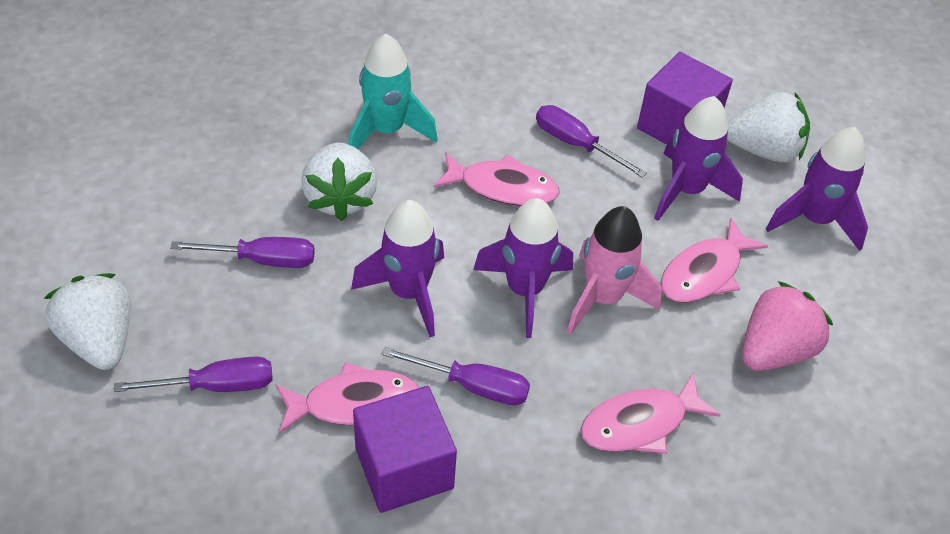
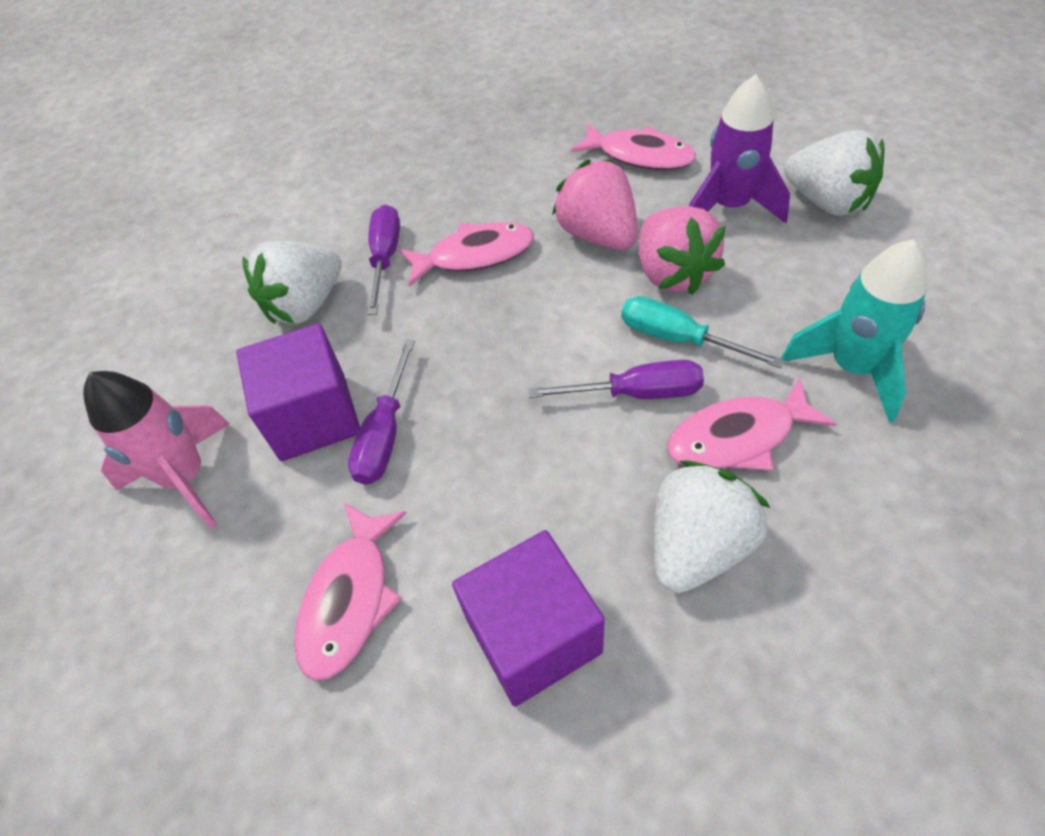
pink strawberry: 1 -> 2
purple rocket: 4 -> 1
purple screwdriver: 4 -> 3
turquoise screwdriver: 0 -> 1

